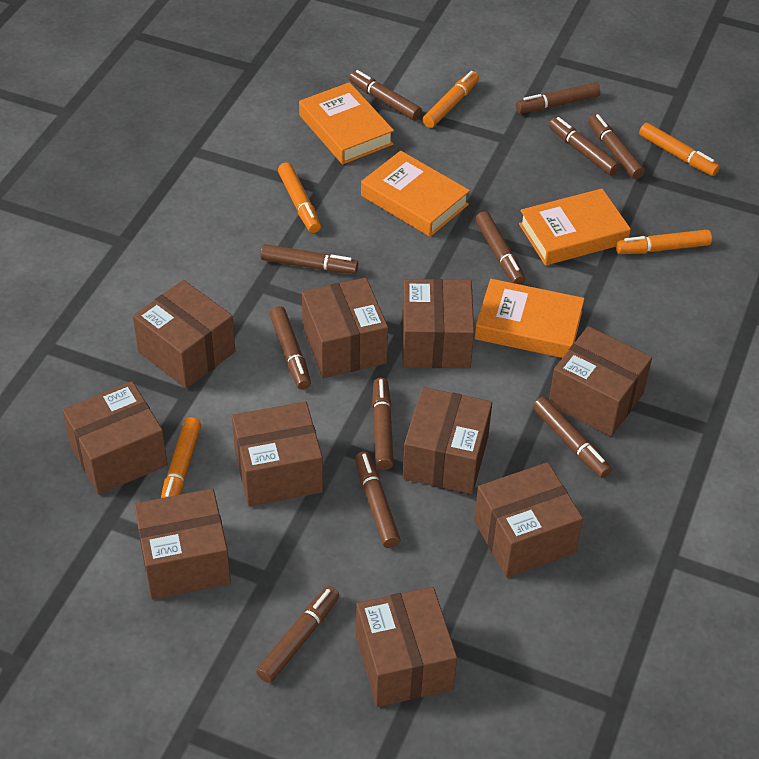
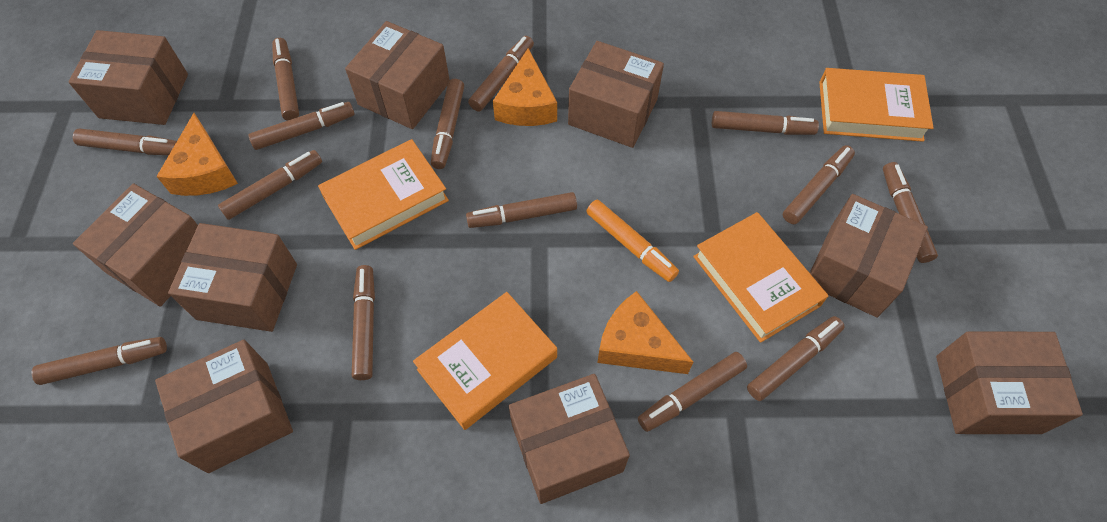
brown box: 10 -> 9
brown marker: 11 -> 14
orange cheese: 0 -> 3
orange marker: 5 -> 1

